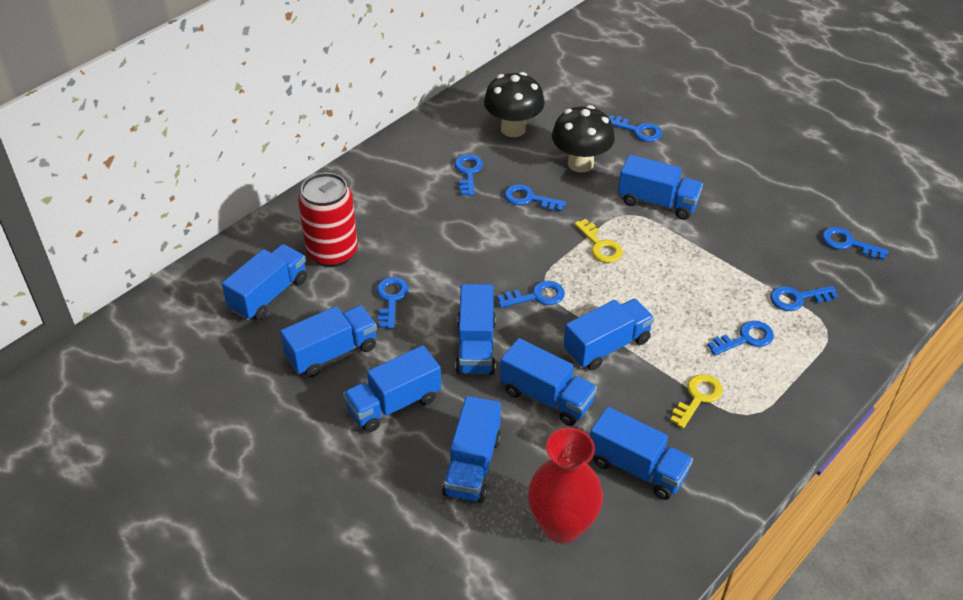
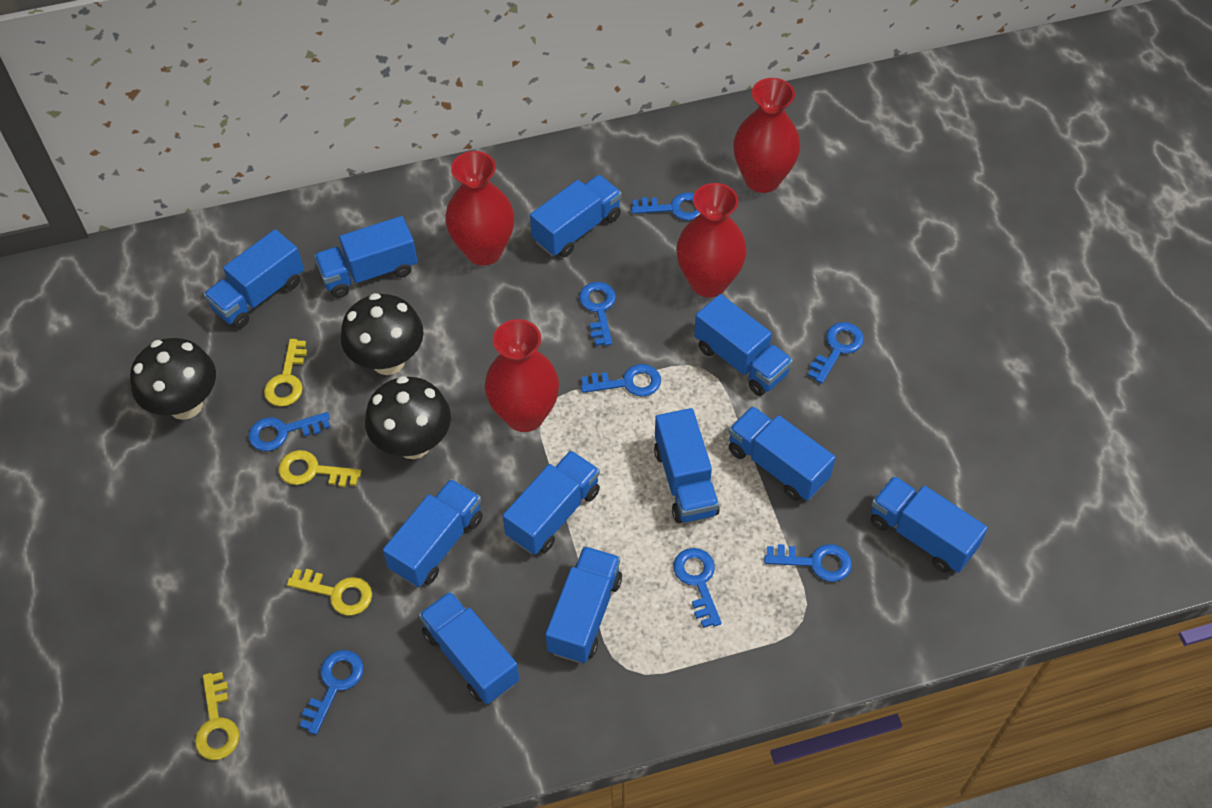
black mushroom: 2 -> 3
blue truck: 9 -> 11
red can: 1 -> 0
red vase: 1 -> 4
yellow key: 2 -> 4

